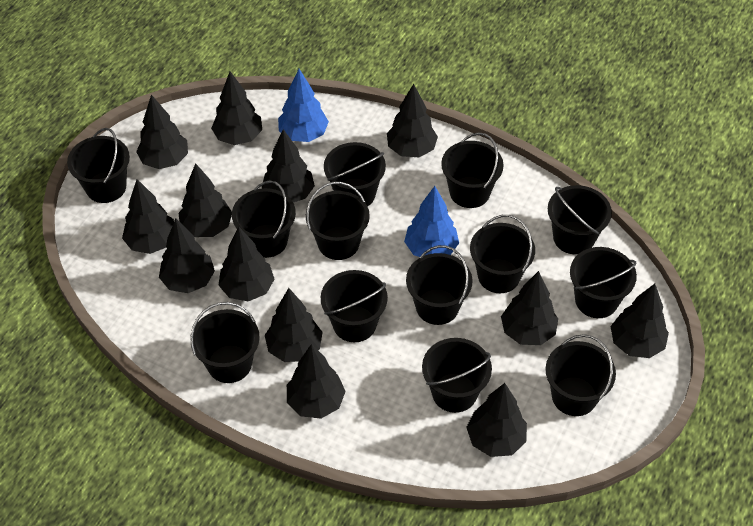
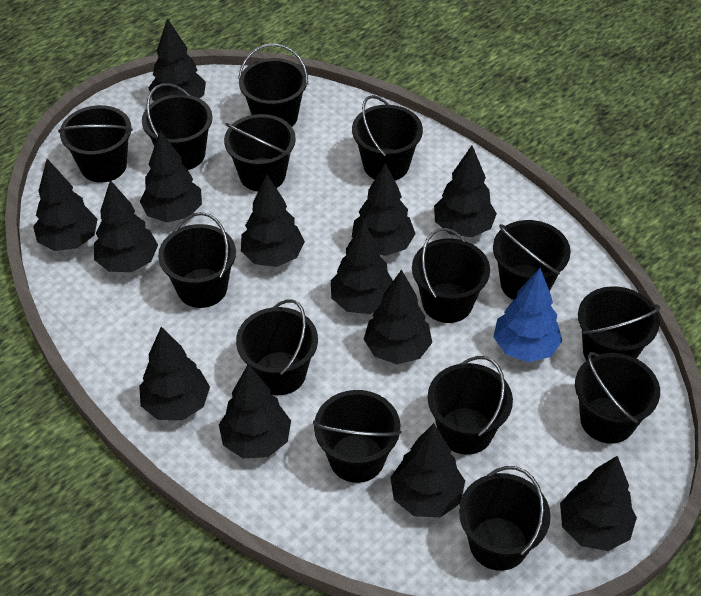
black bucket: 13 -> 14
blue tree: 2 -> 1

